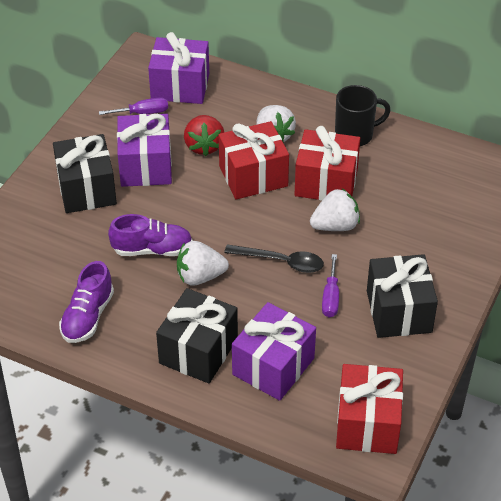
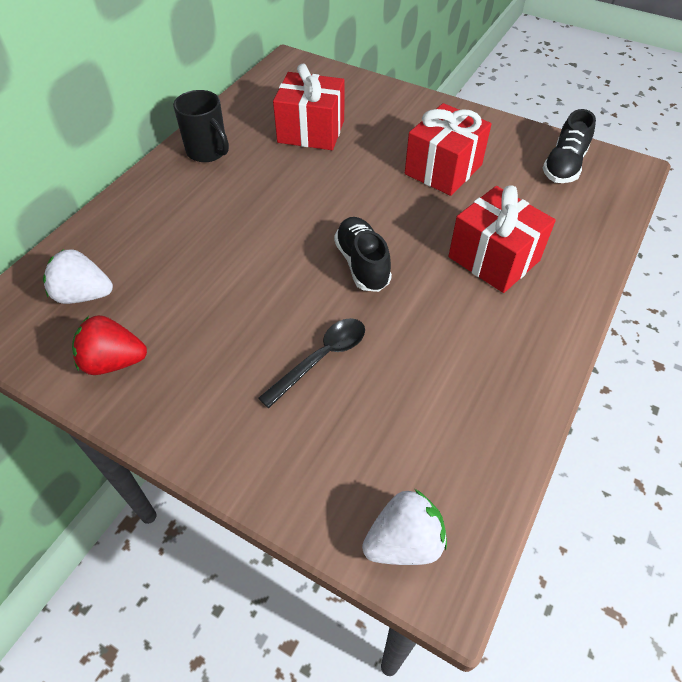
black gift: 3 -> 0
black shoe: 0 -> 2
purple gift: 3 -> 0
purple screwdriver: 2 -> 0
purple shoe: 2 -> 0
white strawberry: 3 -> 2

